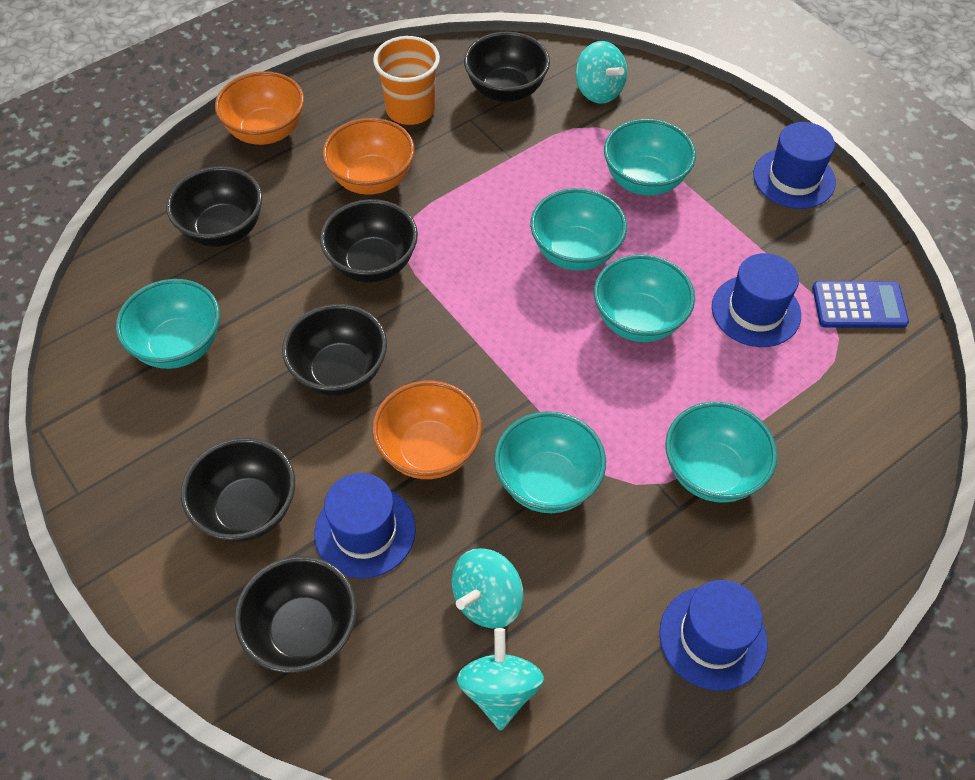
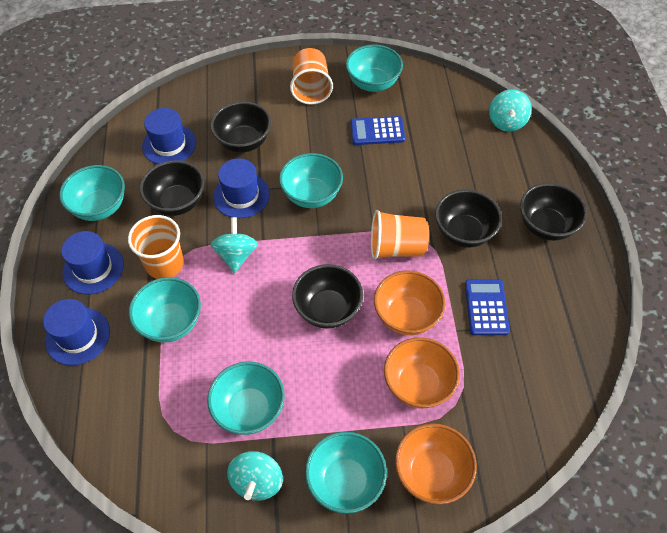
black bowl: 6 -> 5
blue calculator: 1 -> 2
orange cup: 1 -> 3

